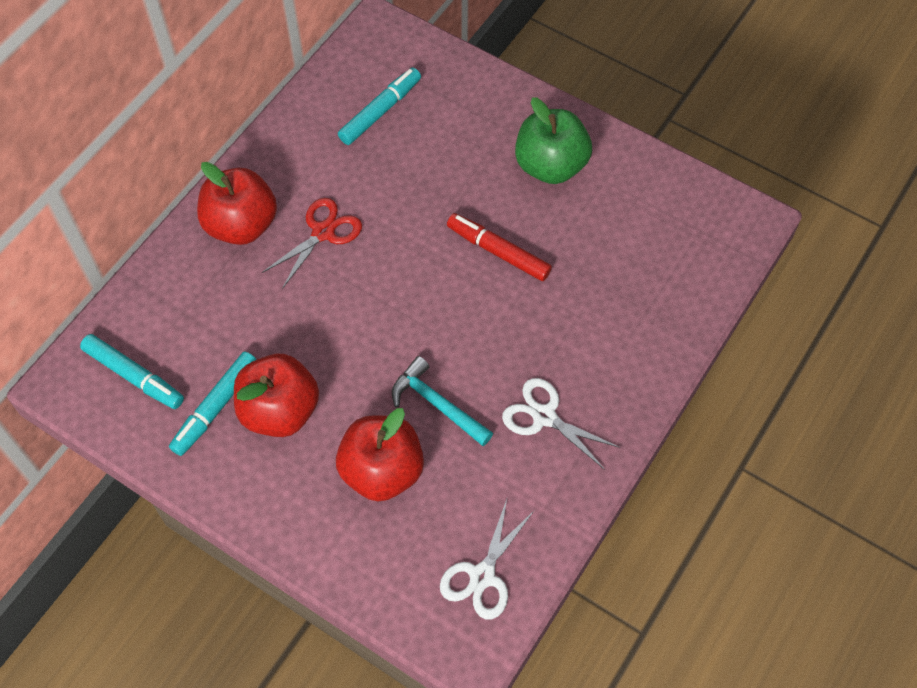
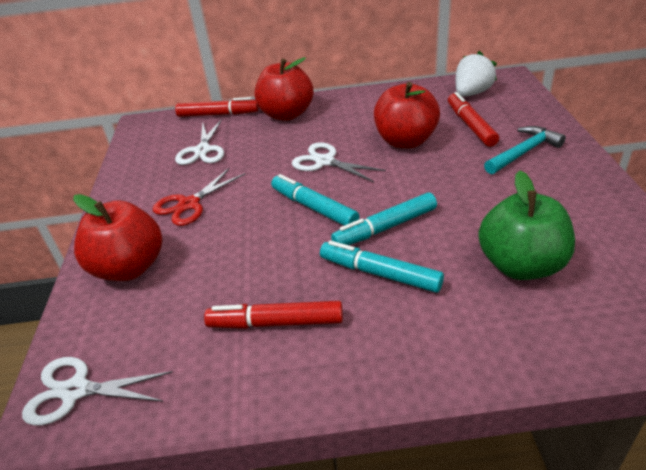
red marker: 1 -> 3
white scissors: 2 -> 3
white strawberry: 0 -> 1

